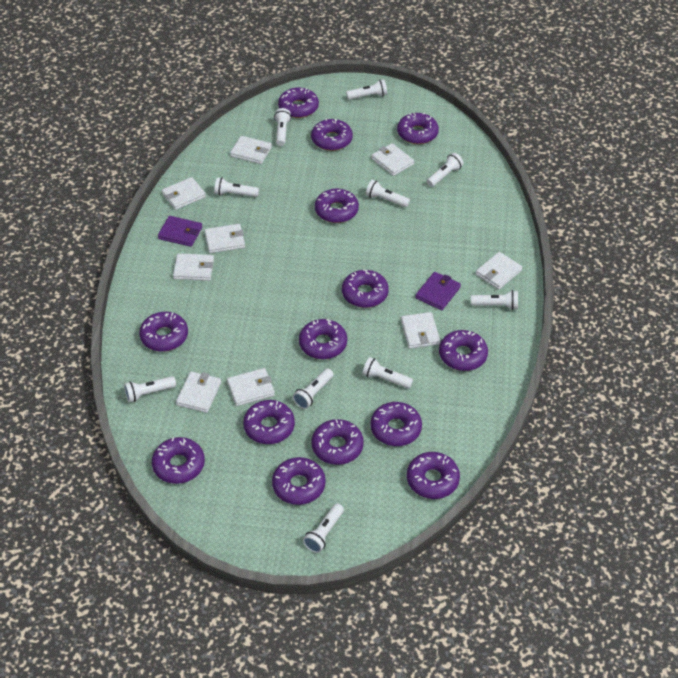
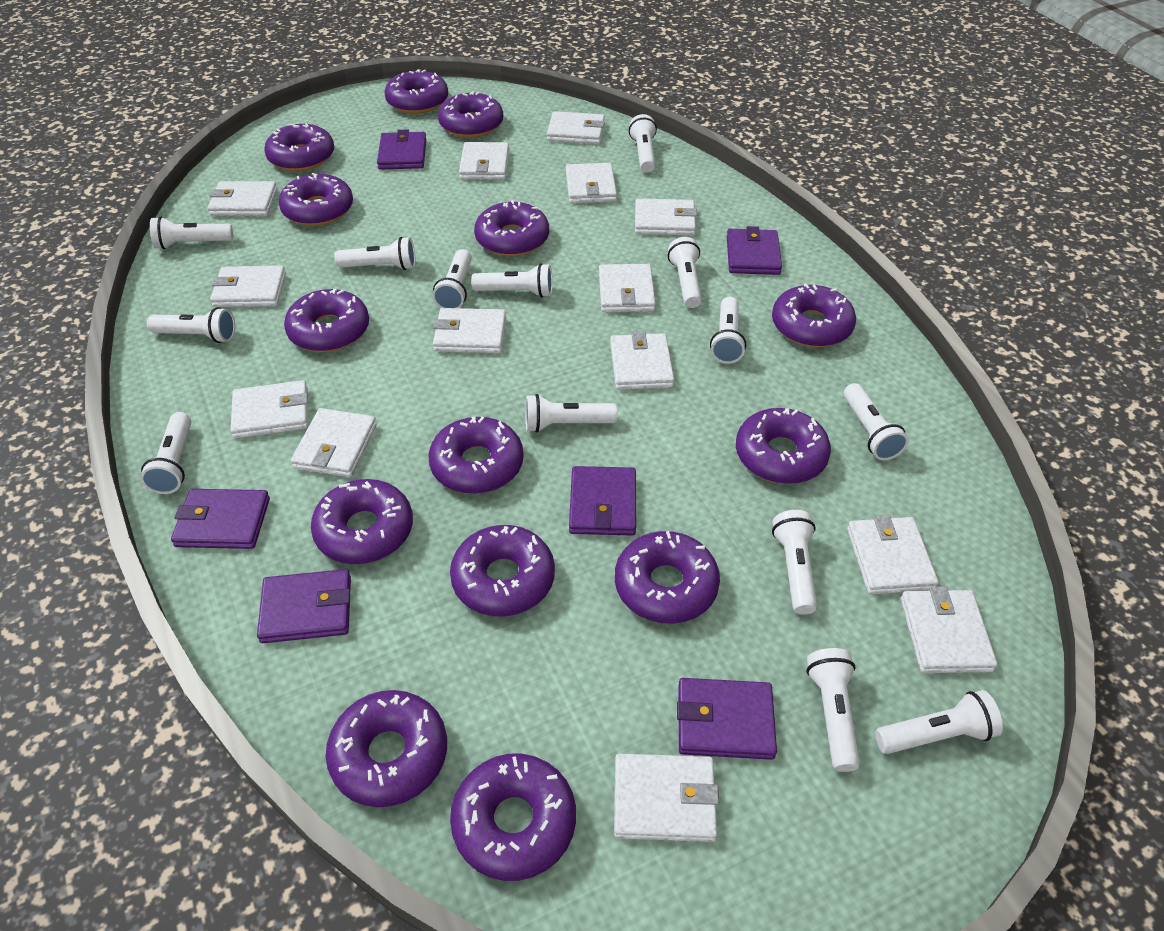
purple wallet: 2 -> 6
white flashlight: 10 -> 14
white wallet: 9 -> 14

